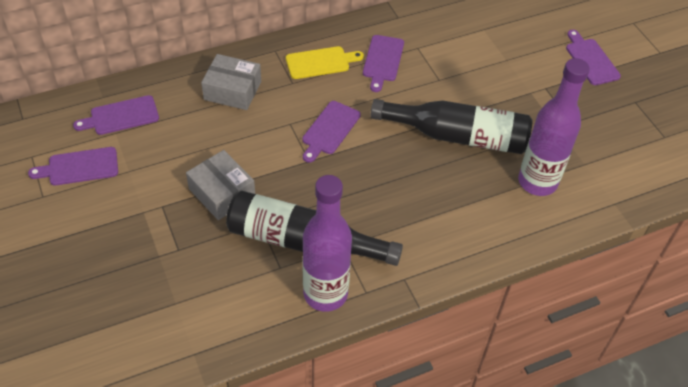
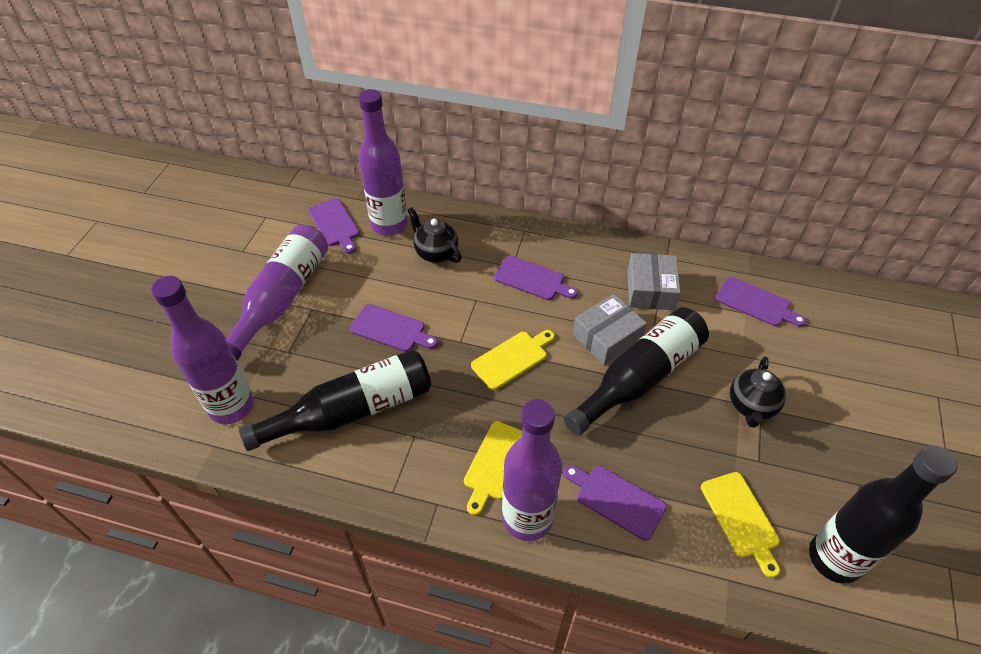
black bottle: 2 -> 3
black teapot: 0 -> 2
purple bottle: 2 -> 4
yellow cutting board: 1 -> 3

